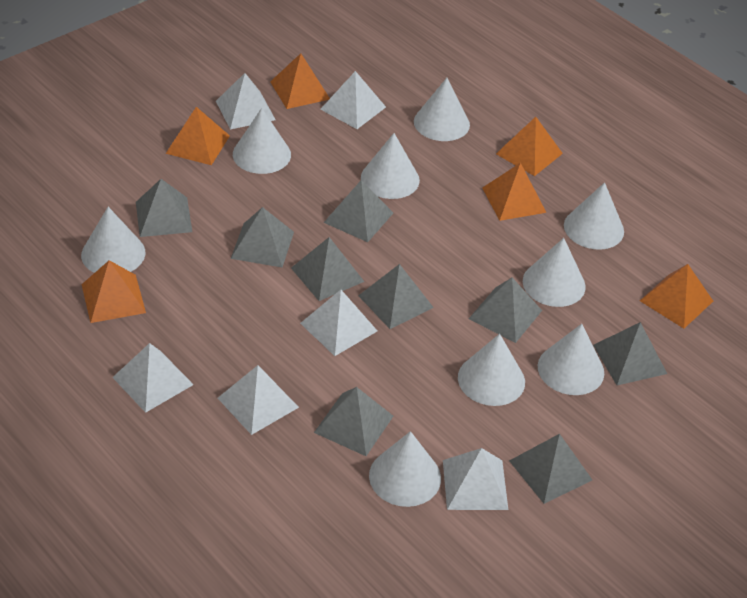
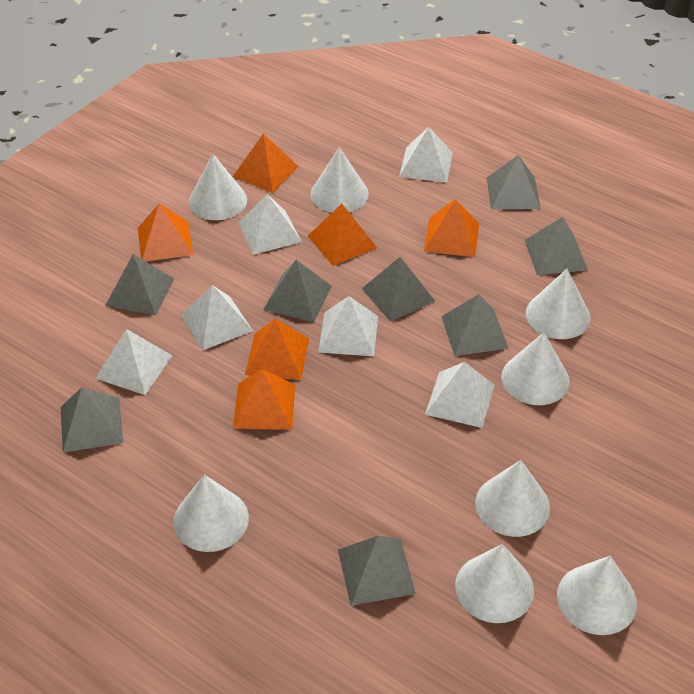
grey pyramid: 9 -> 8
white cone: 9 -> 8

